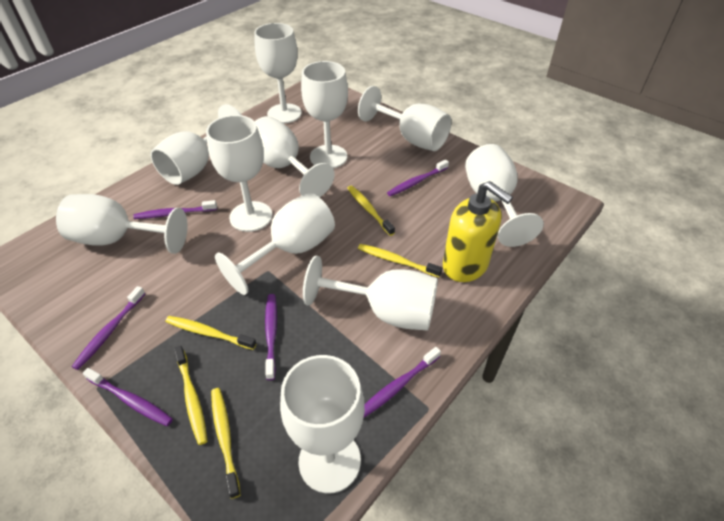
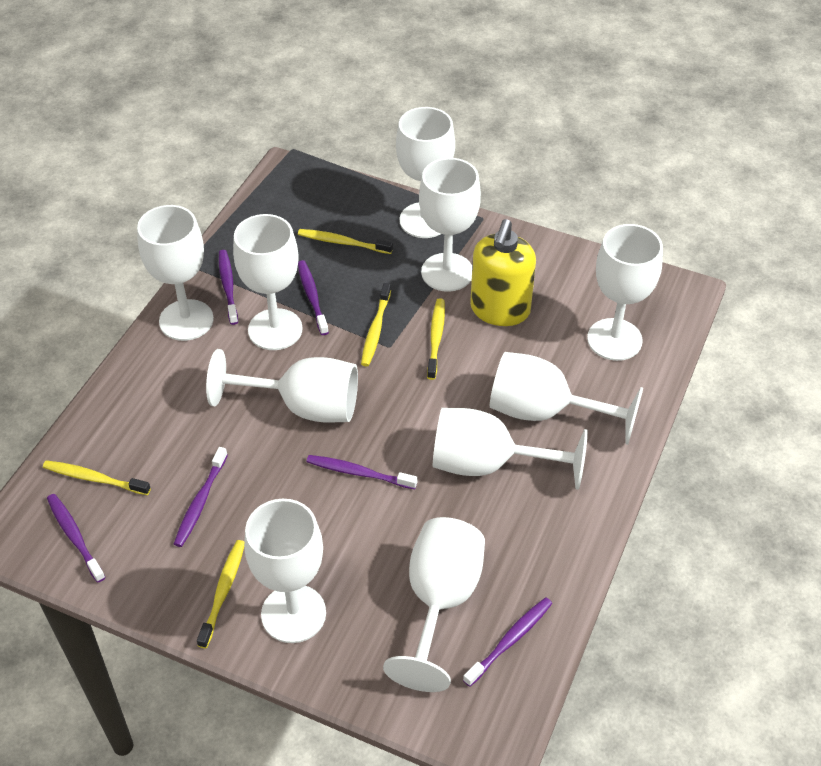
white goblet: 11 -> 10

